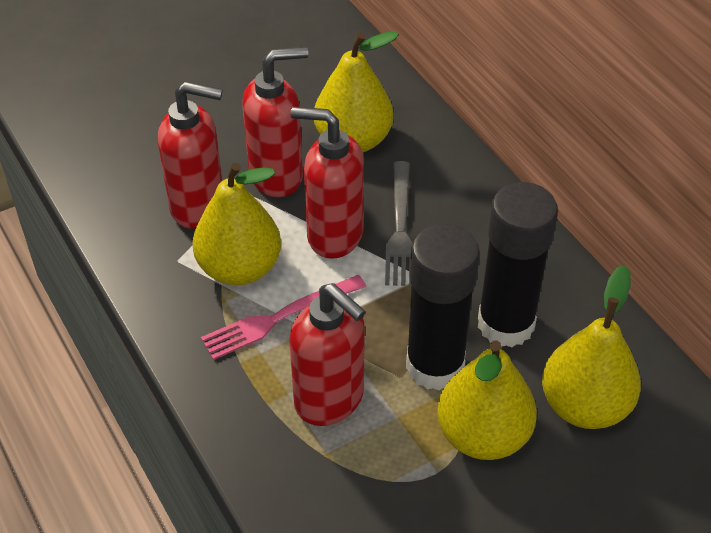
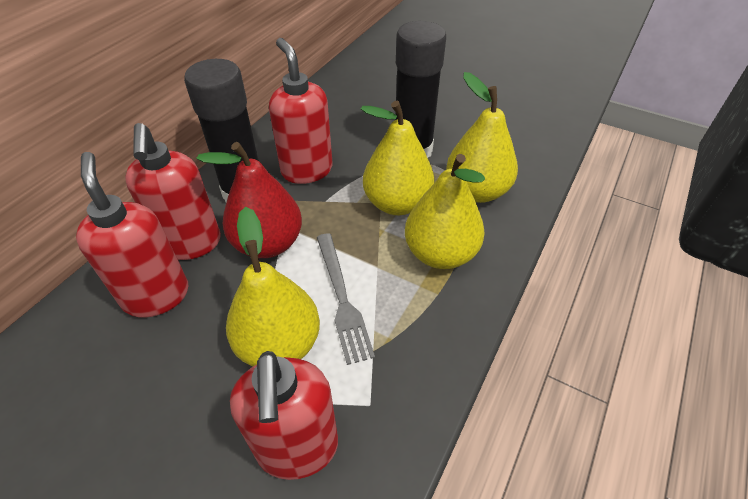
pink fork: 1 -> 0
red pear: 0 -> 1

